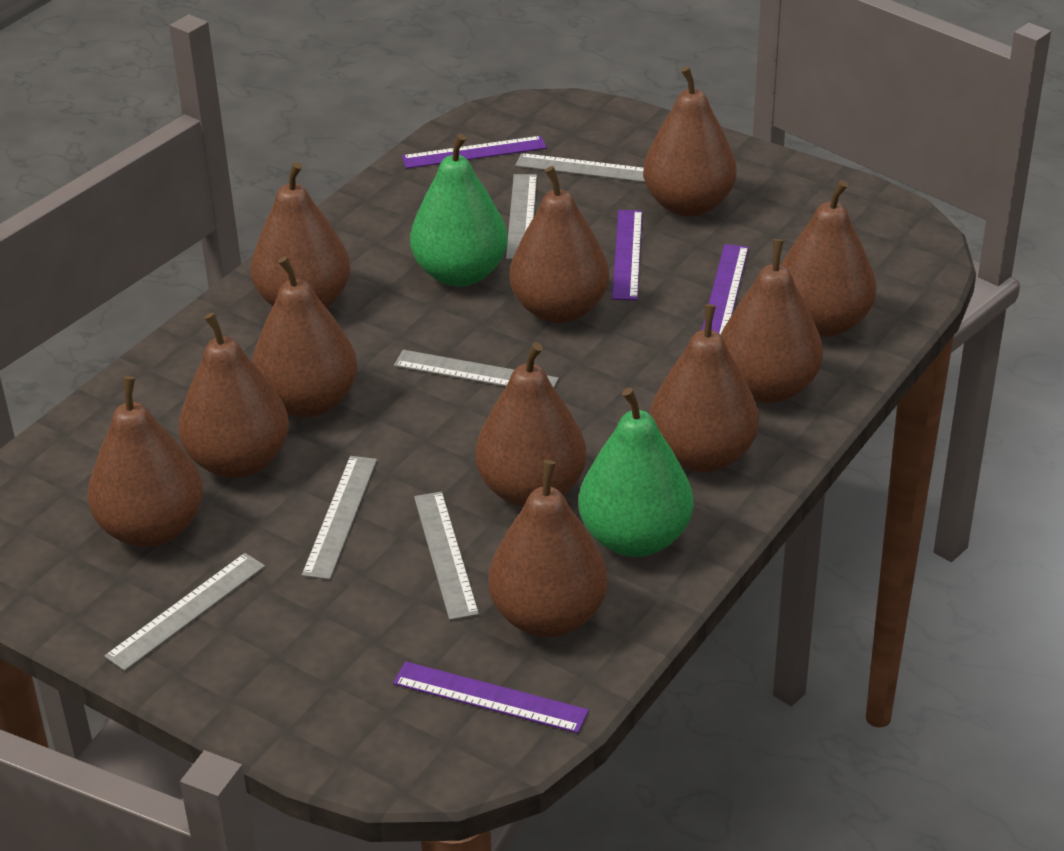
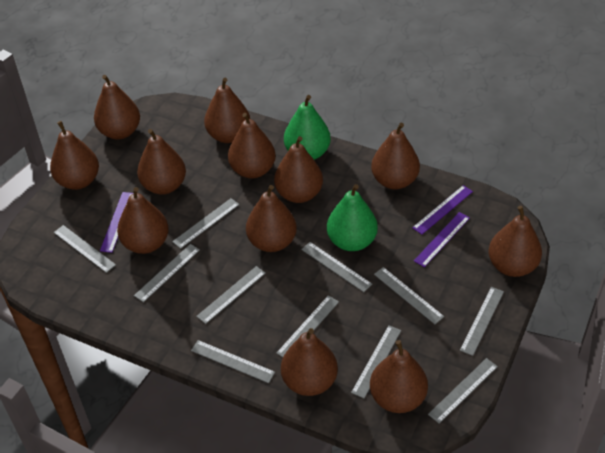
brown pear: 11 -> 12
grey ruler: 6 -> 11
purple ruler: 4 -> 3

